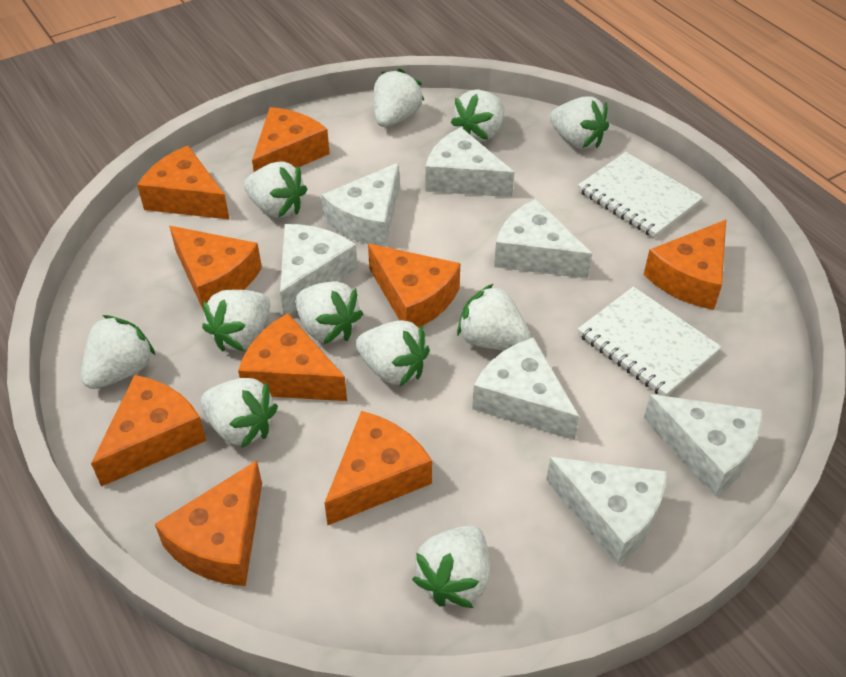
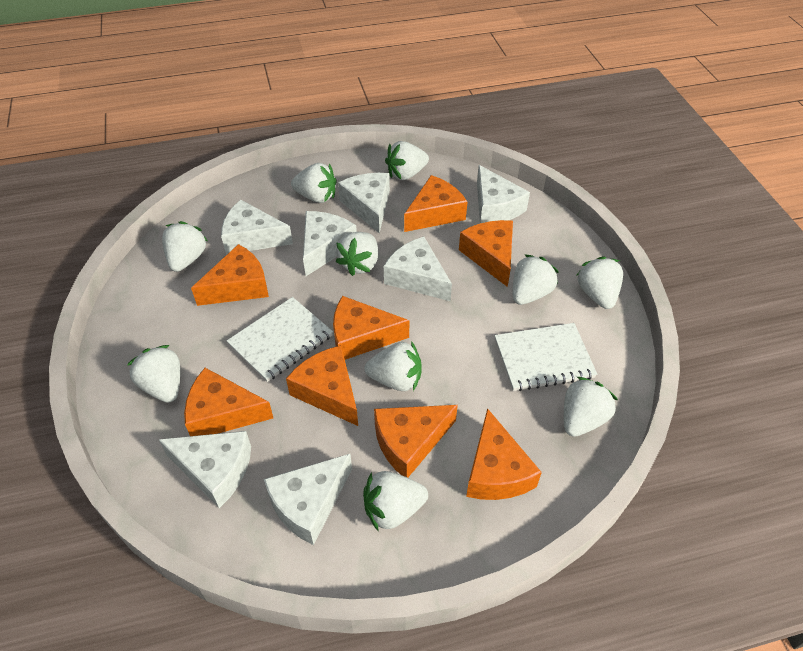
orange cheese: 9 -> 8
white strawberry: 11 -> 10

